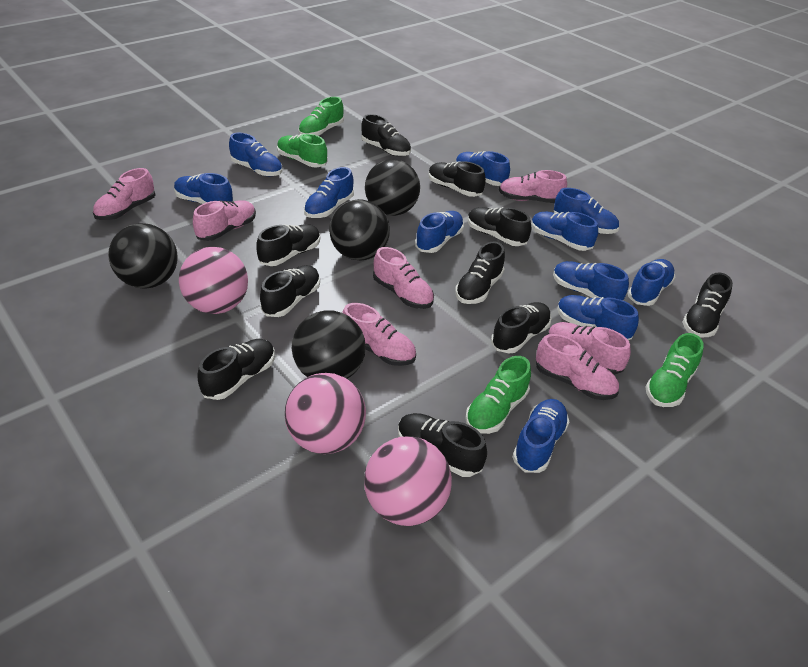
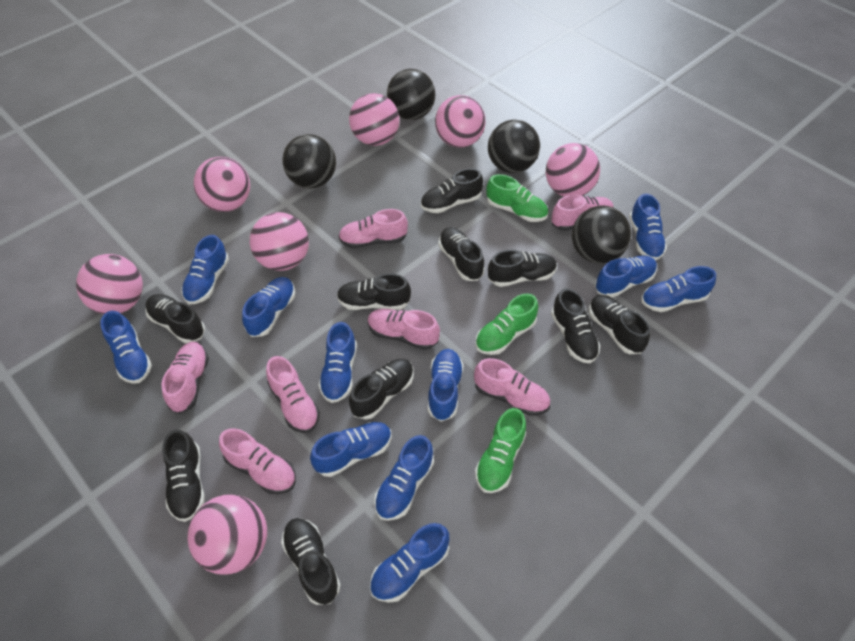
green shoe: 4 -> 3
pink ball: 3 -> 7

